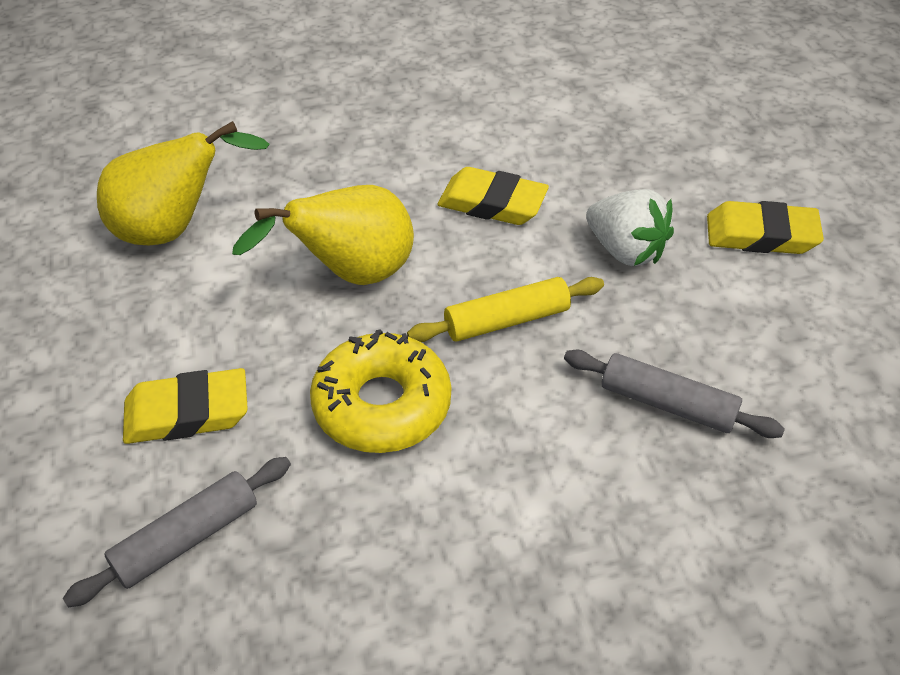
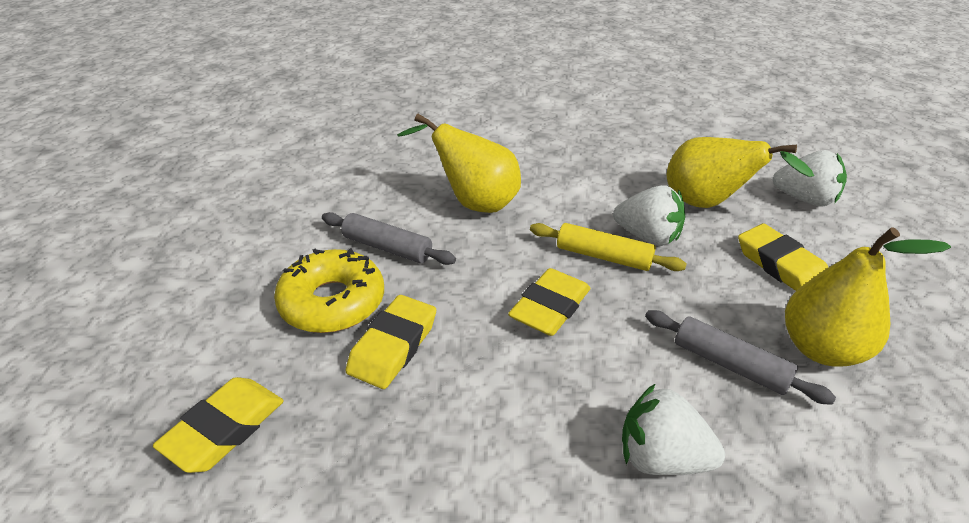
white strawberry: 1 -> 3
yellow eraser: 3 -> 4
yellow pear: 2 -> 3

